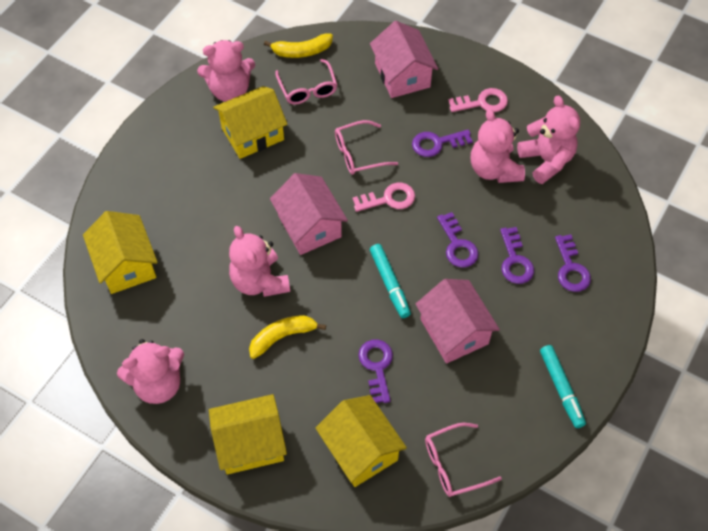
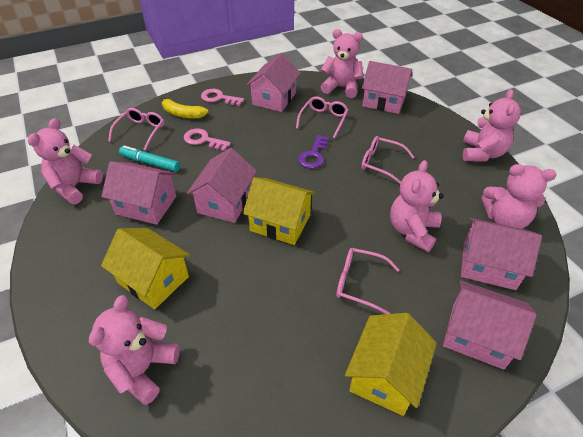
pink glasses: 3 -> 4
pink house: 3 -> 6
pink teddy bear: 5 -> 6
purple key: 5 -> 1
turquoise marker: 2 -> 1
yellow banana: 2 -> 1
yellow house: 4 -> 3

